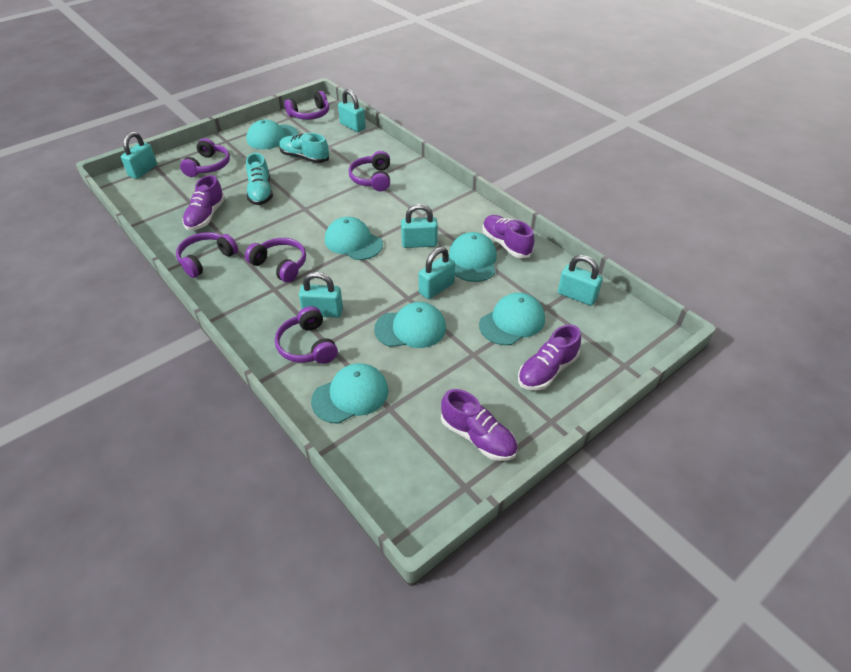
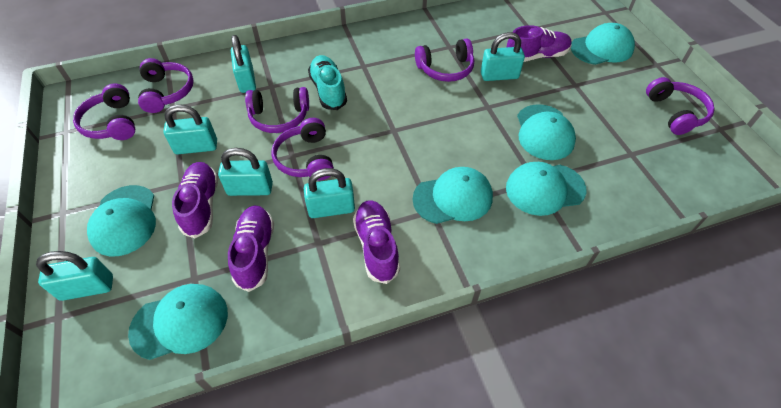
turquoise shoe: 2 -> 1

